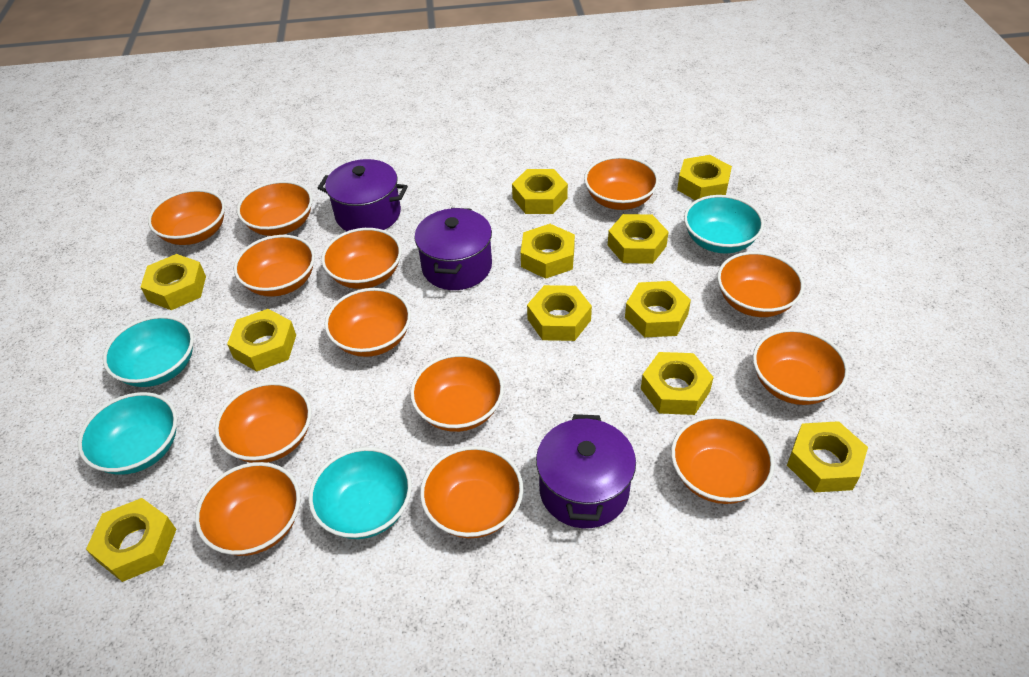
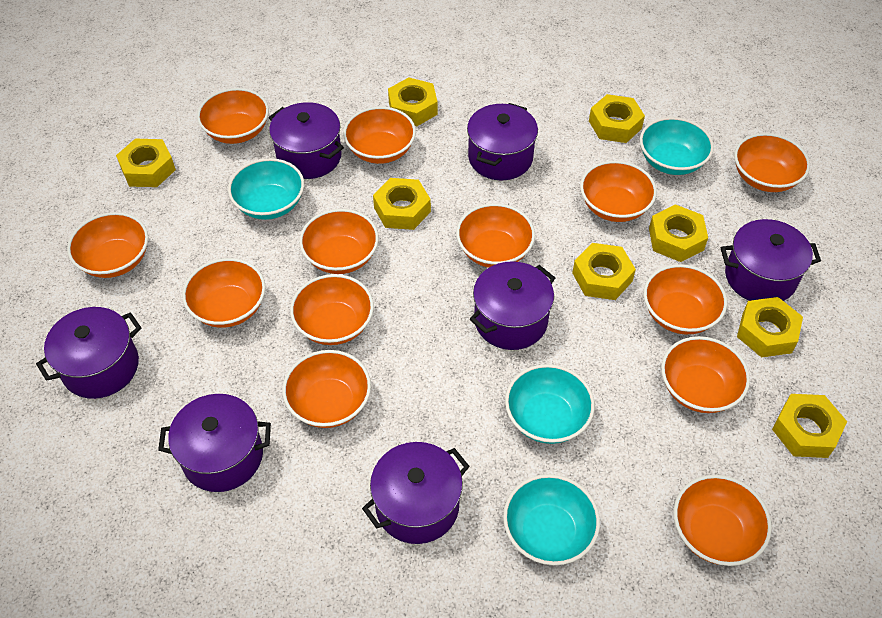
purple pot: 3 -> 7
yellow nut: 11 -> 8

